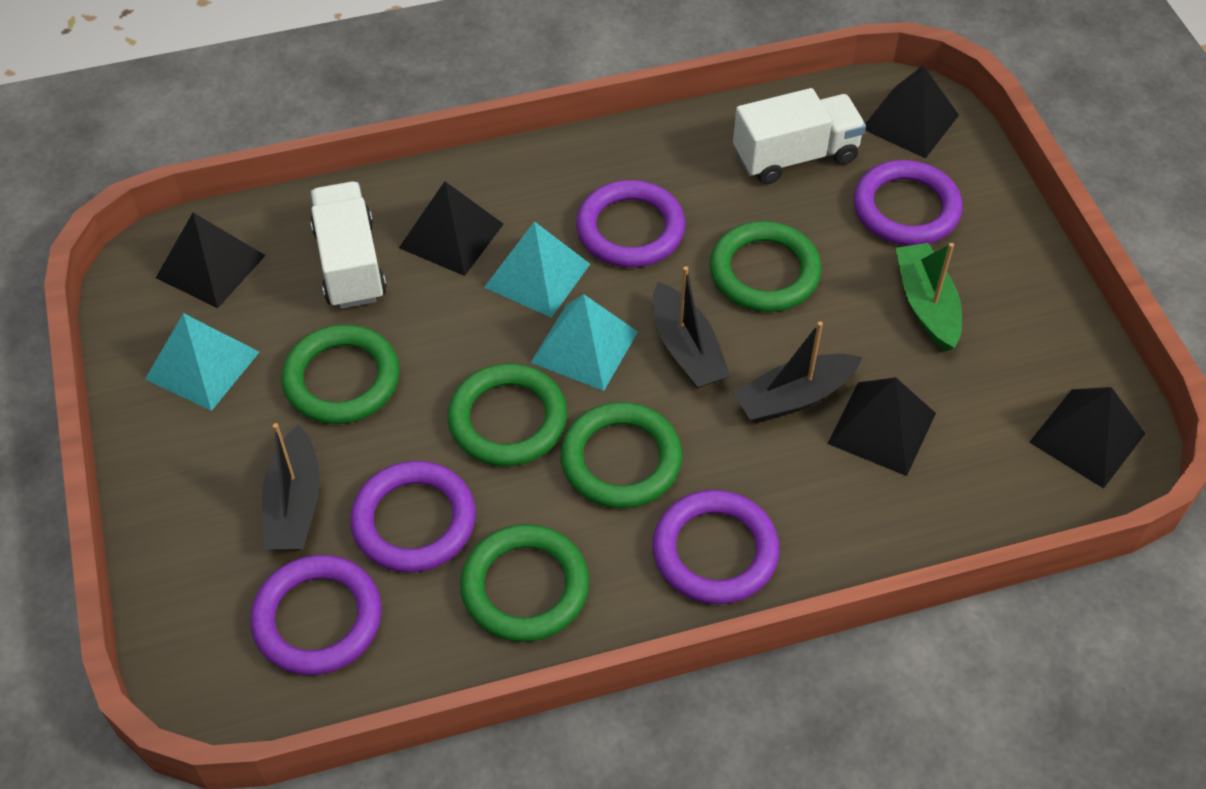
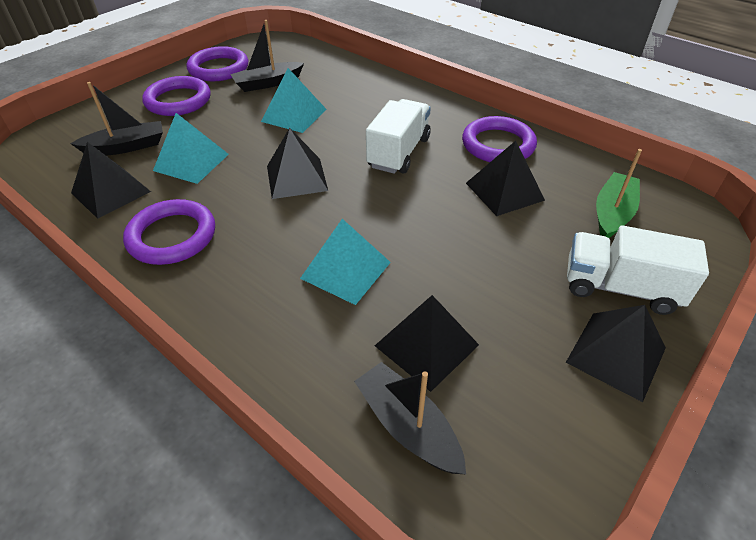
green ring: 5 -> 0
purple ring: 5 -> 4

